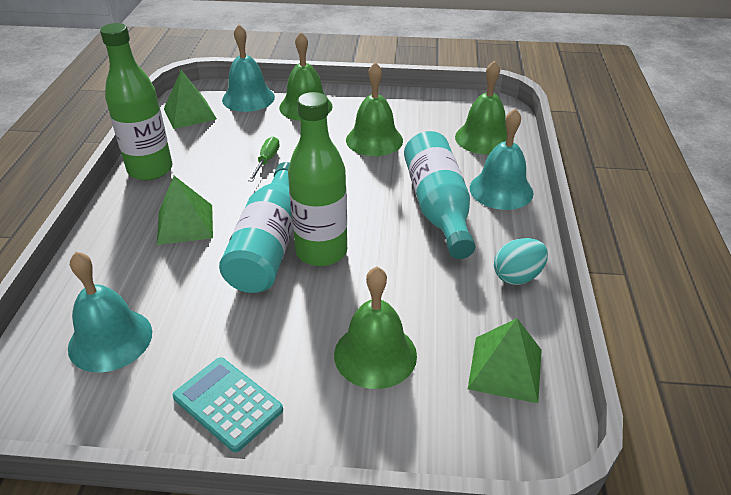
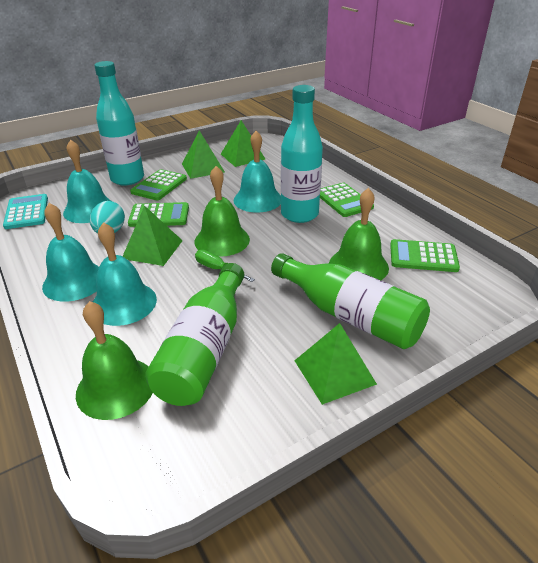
green bell: 4 -> 3
green calculator: 0 -> 4
green pyramid: 3 -> 4
turquoise bell: 3 -> 4

